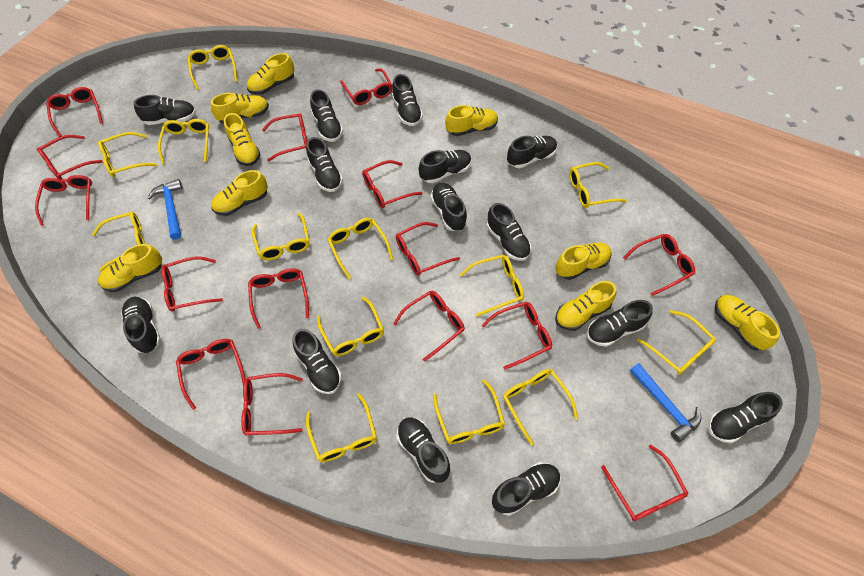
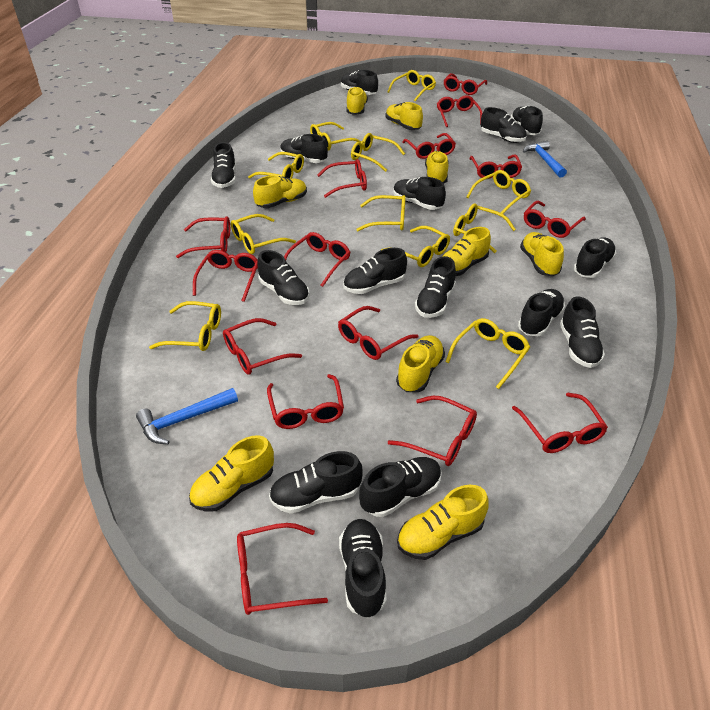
black shoe: 14 -> 15
yellow glasses: 13 -> 11

